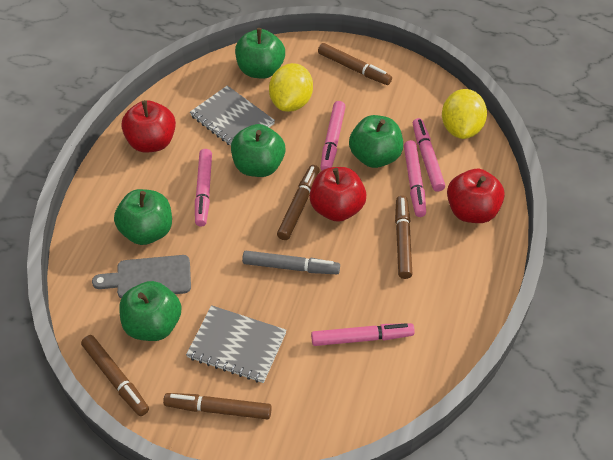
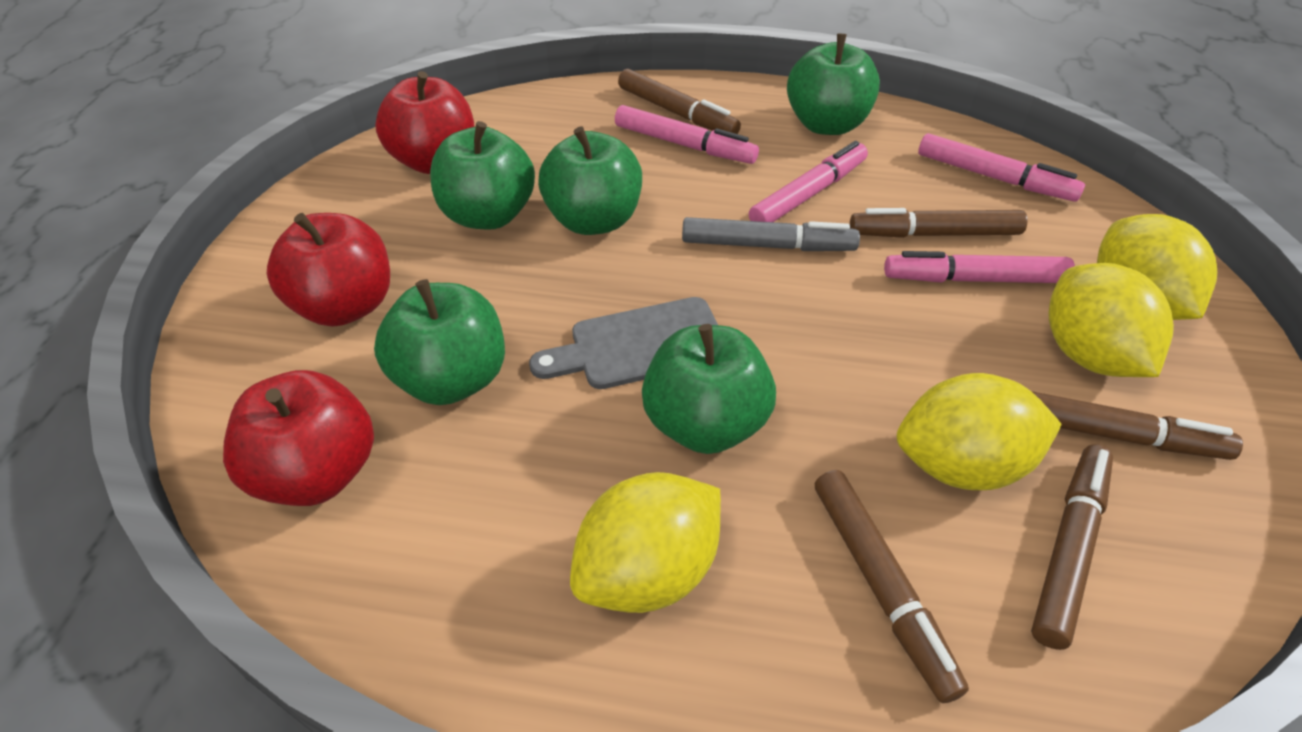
grey notebook: 2 -> 0
pink marker: 5 -> 4
yellow lemon: 2 -> 4

